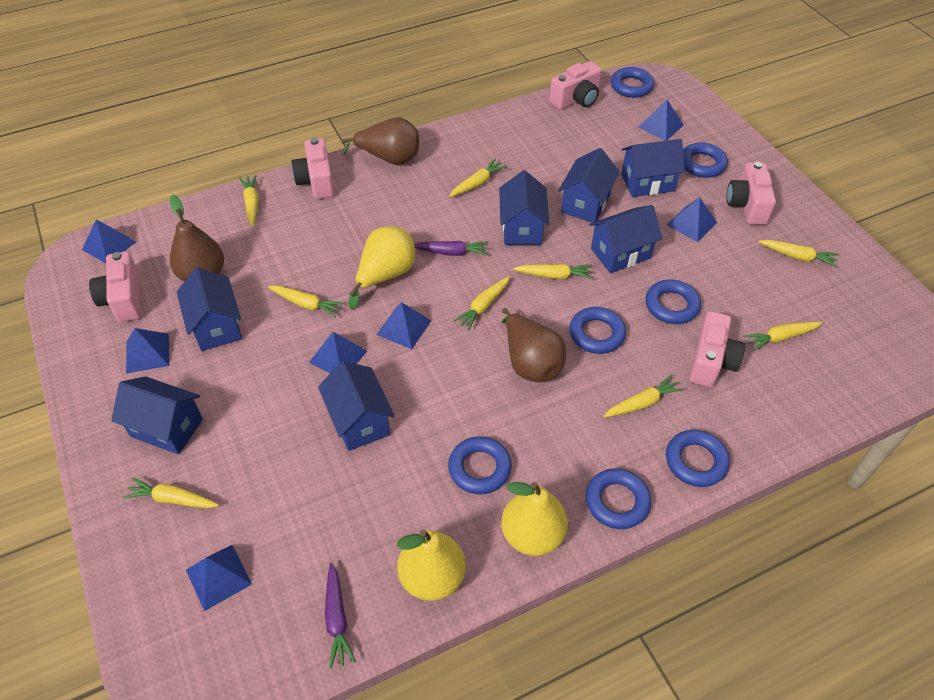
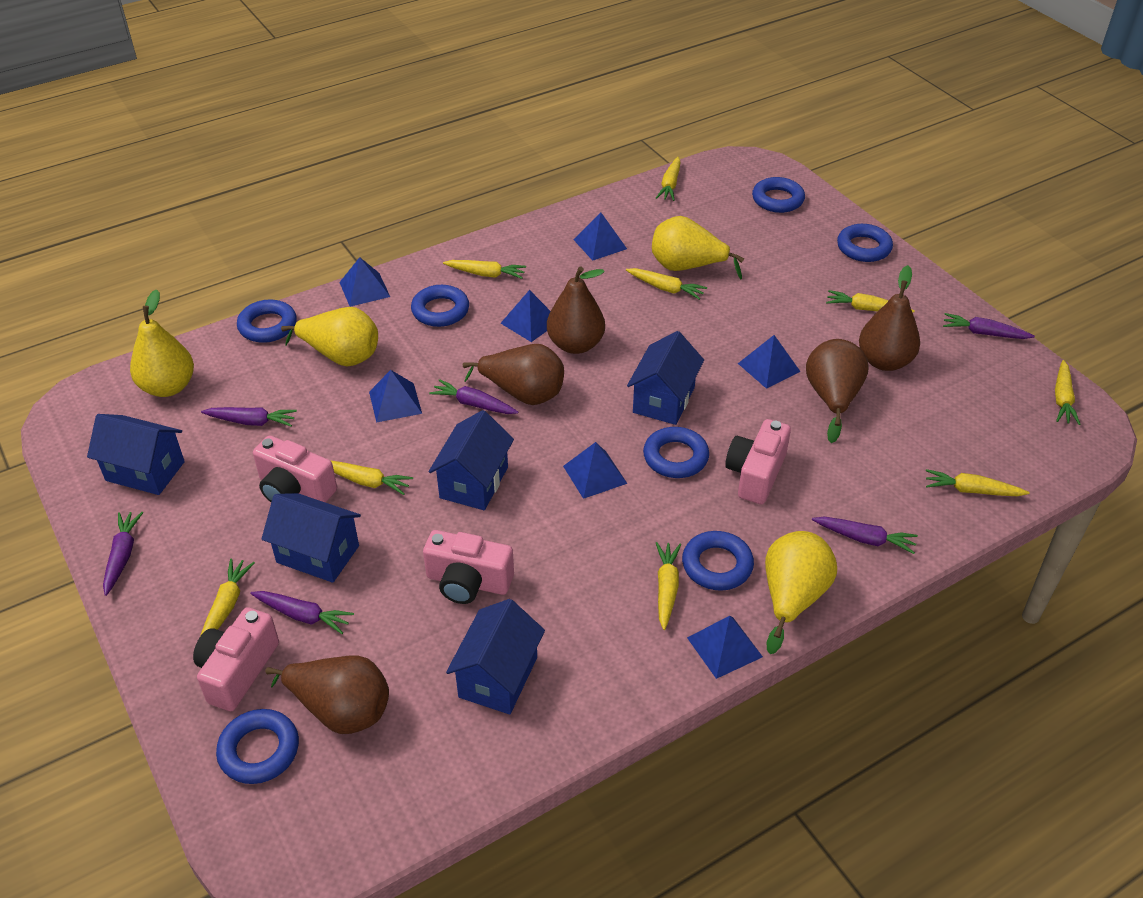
blue house: 7 -> 5
brown pear: 3 -> 5
pink camera: 5 -> 4
purple carrot: 2 -> 6
yellow pear: 3 -> 4

